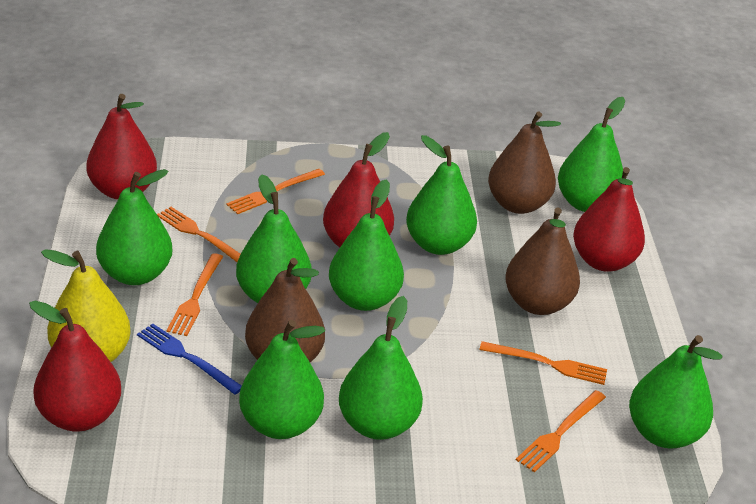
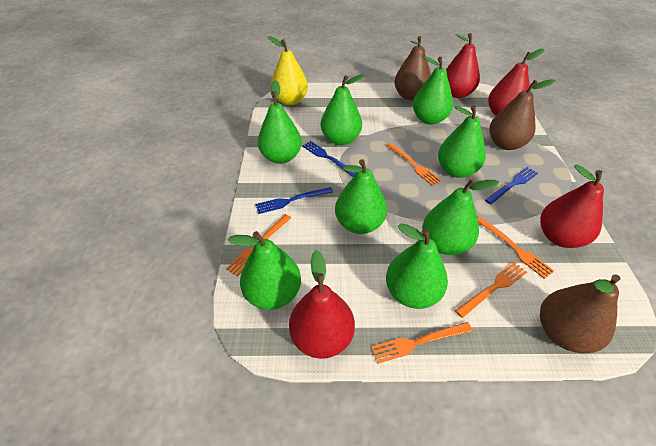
blue fork: 1 -> 3

